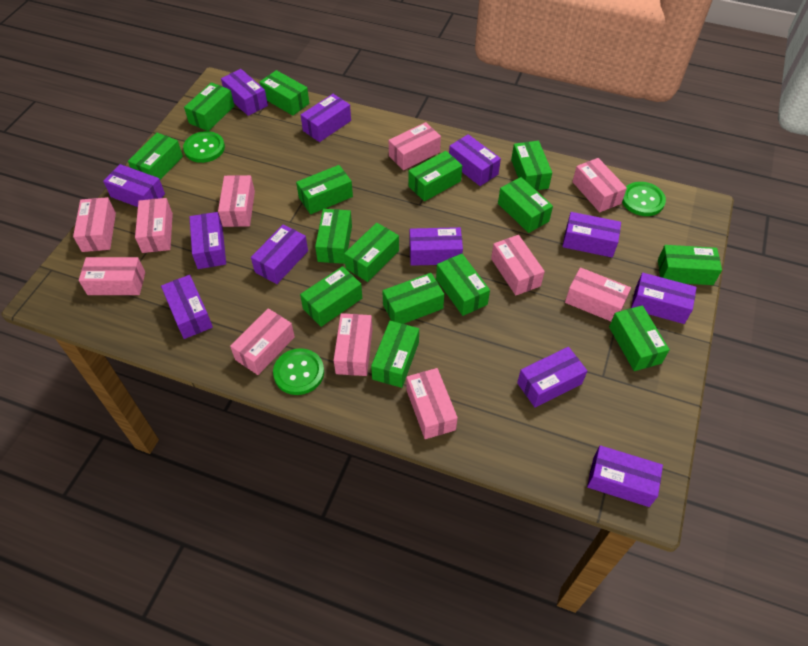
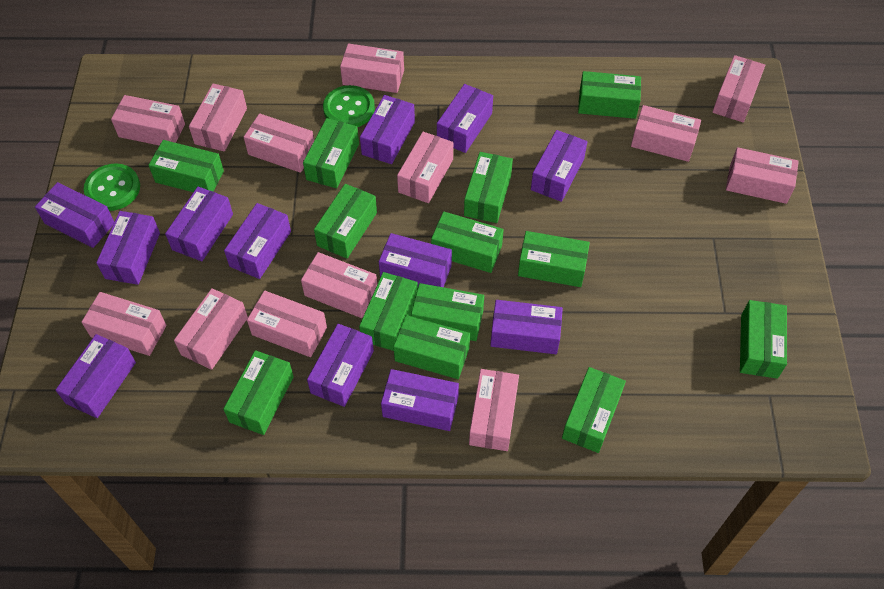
green box: 15 -> 13
green button: 3 -> 2
pink box: 11 -> 13

